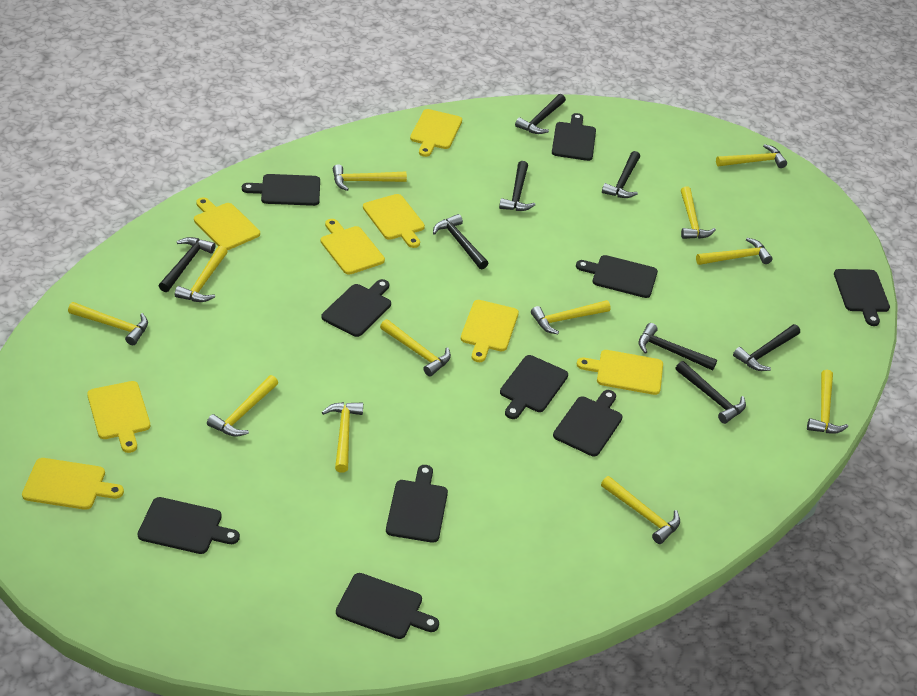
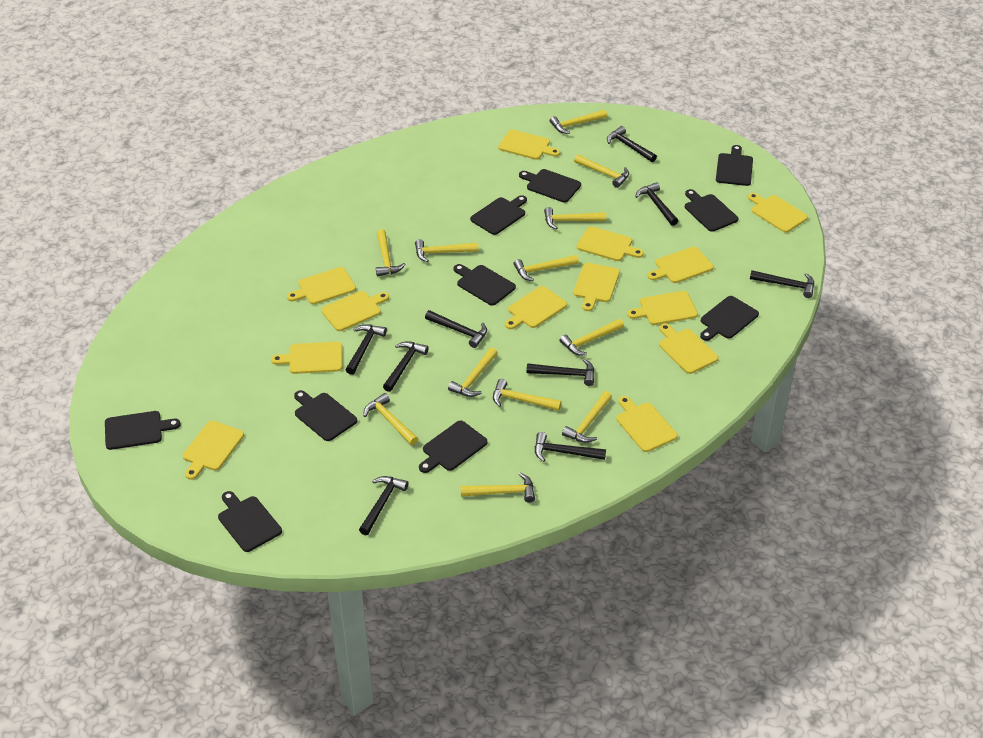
black hammer: 8 -> 9
yellow cutting board: 8 -> 13

